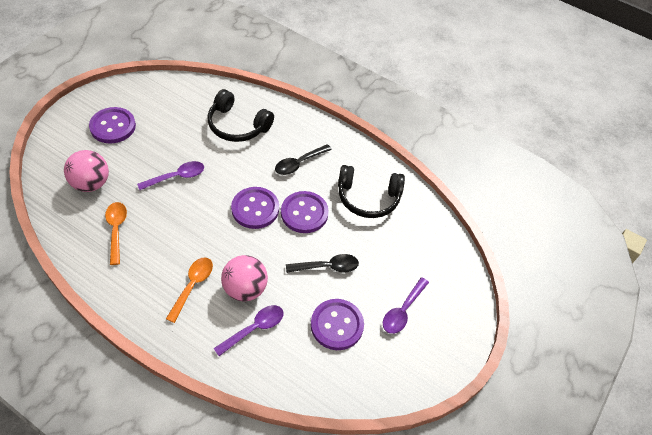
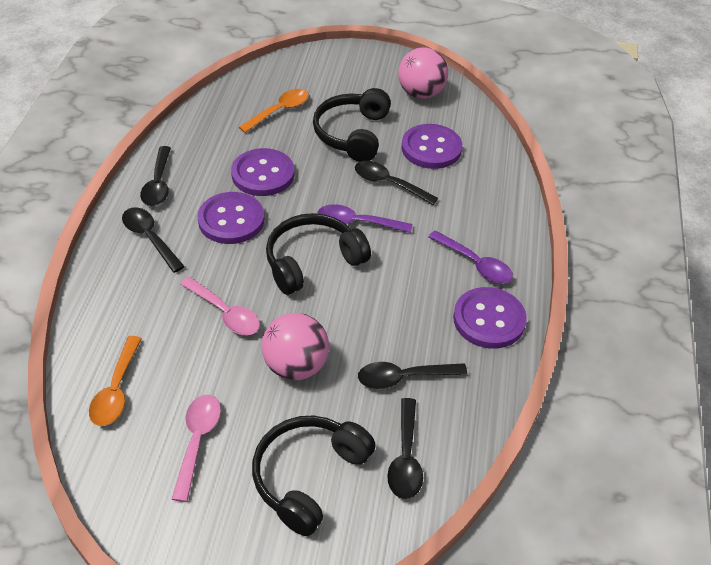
black headphones: 2 -> 3
black spoon: 2 -> 5
pink spoon: 0 -> 2
purple spoon: 3 -> 2

